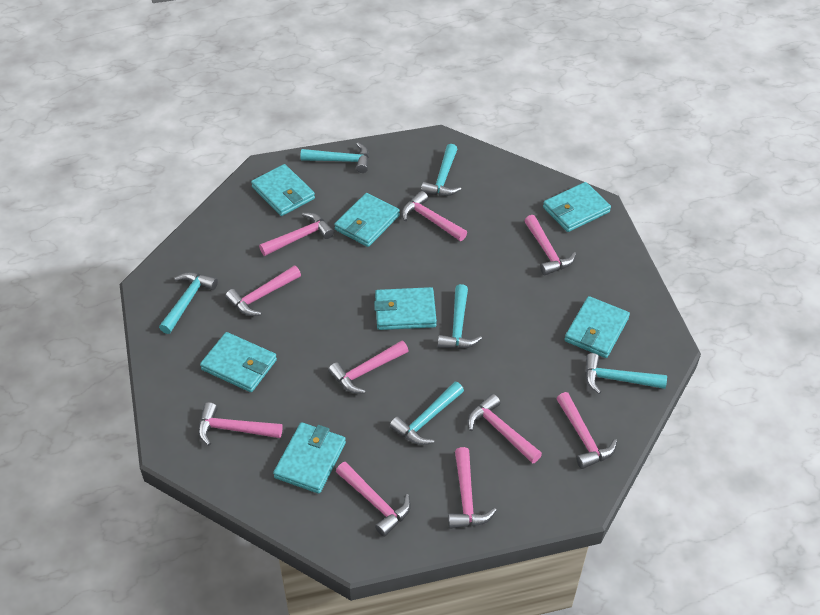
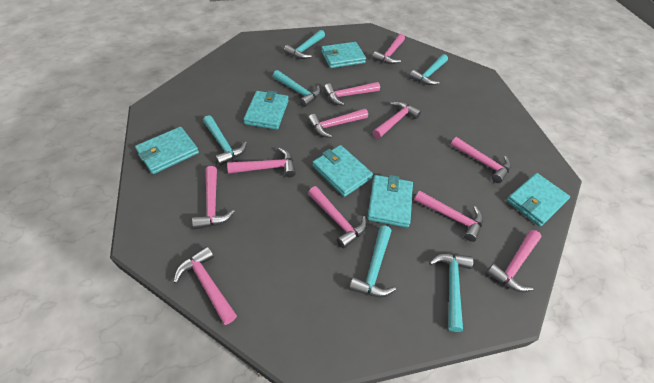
pink hammer: 10 -> 11
turquoise wallet: 7 -> 6

